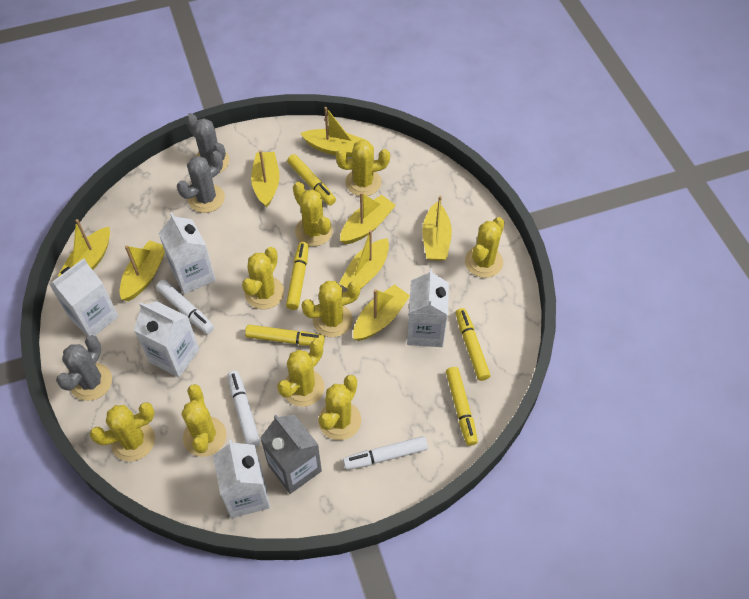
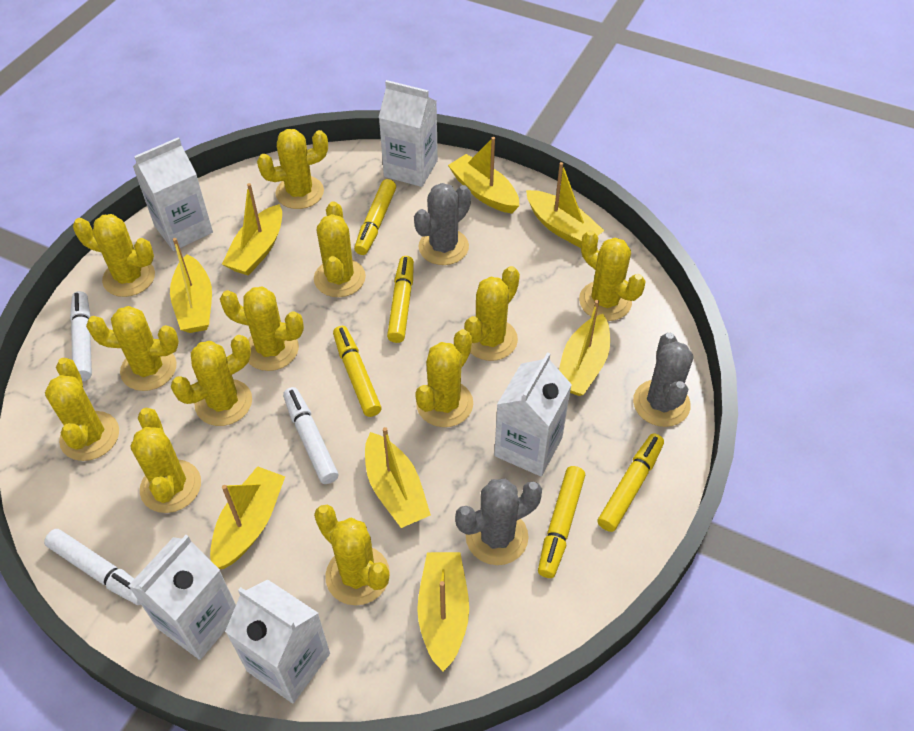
grey carton: 1 -> 0
yellow cactus: 9 -> 12

